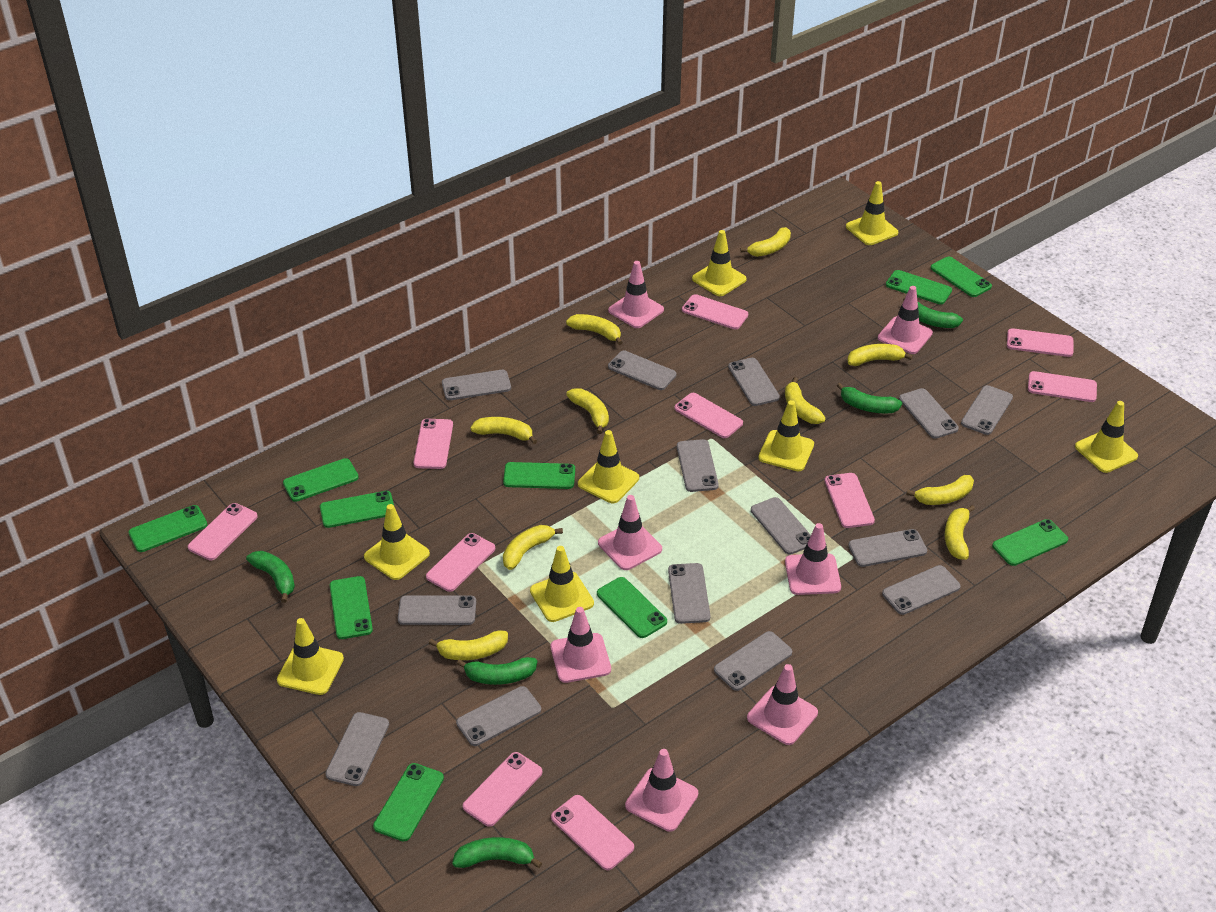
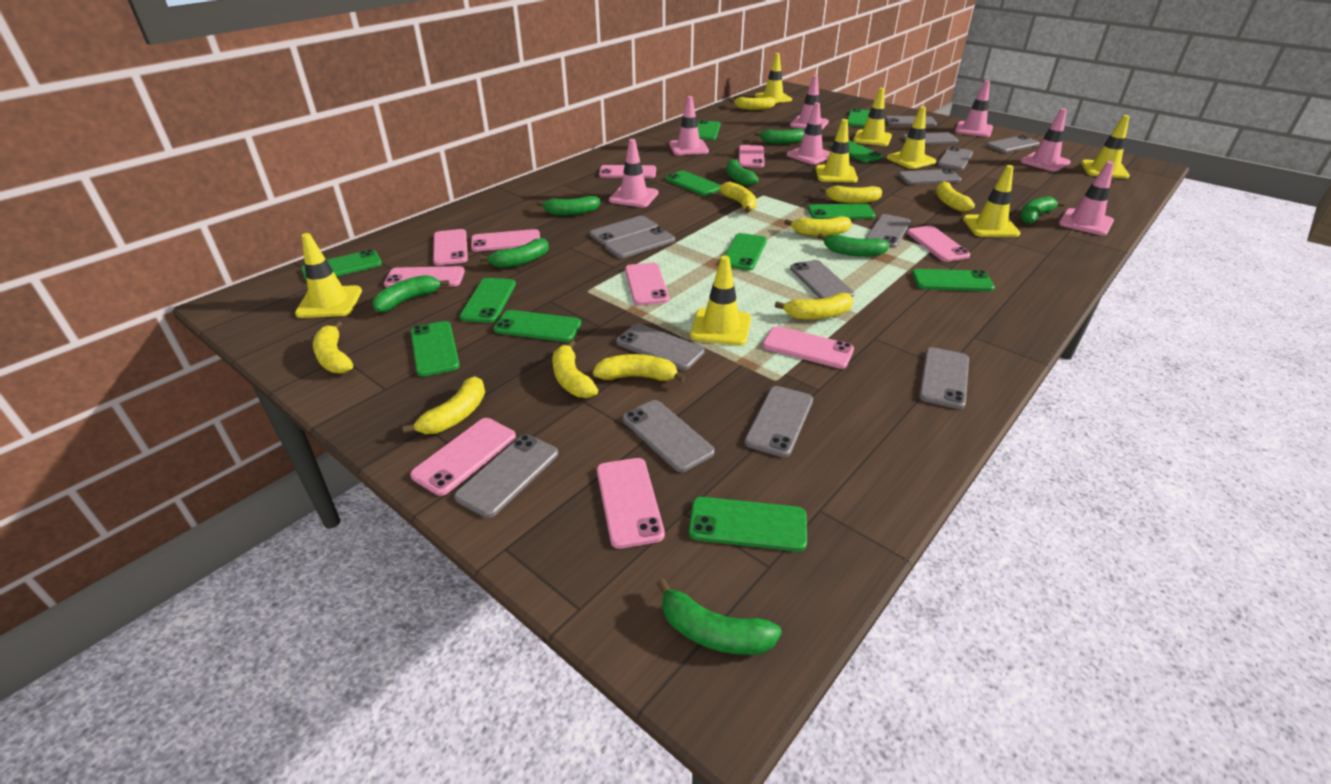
green banana: 5 -> 8
green phone: 10 -> 12

